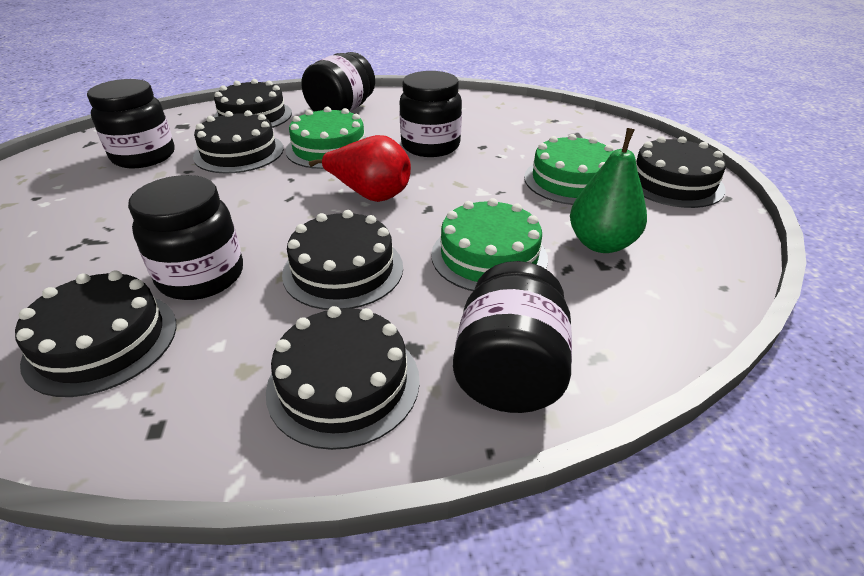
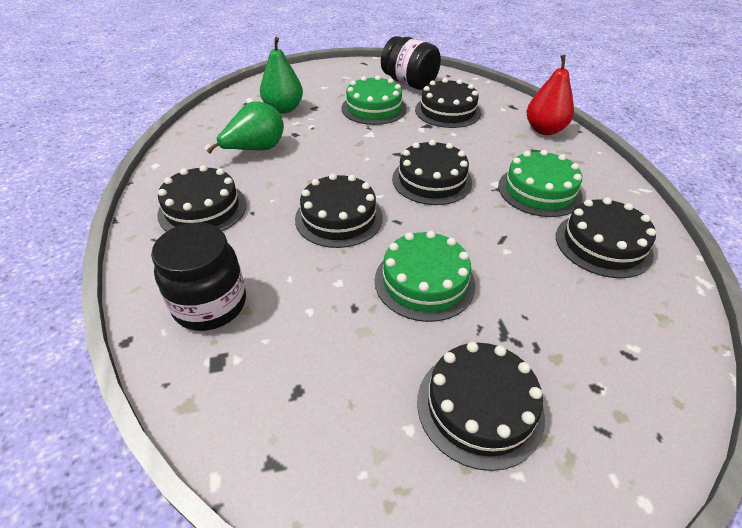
black jar: 5 -> 2
green pear: 1 -> 2

